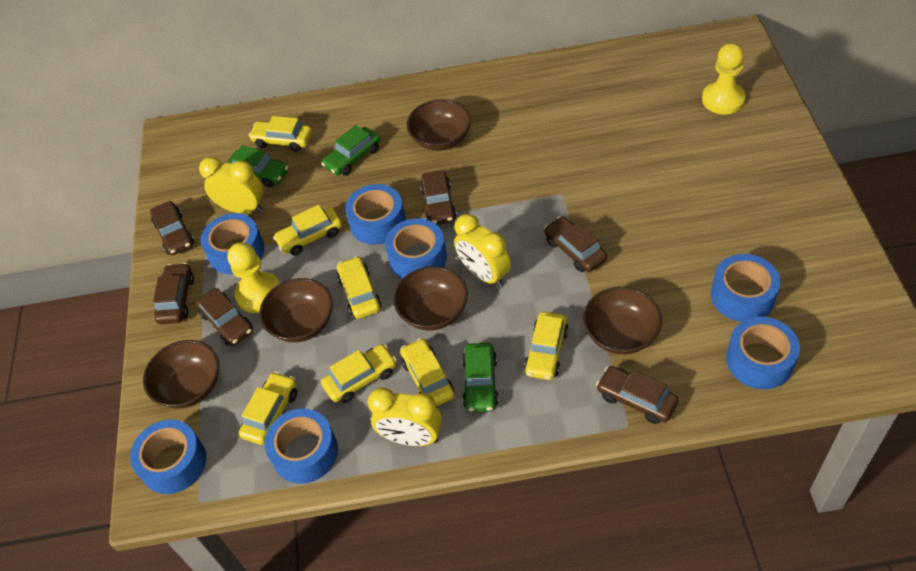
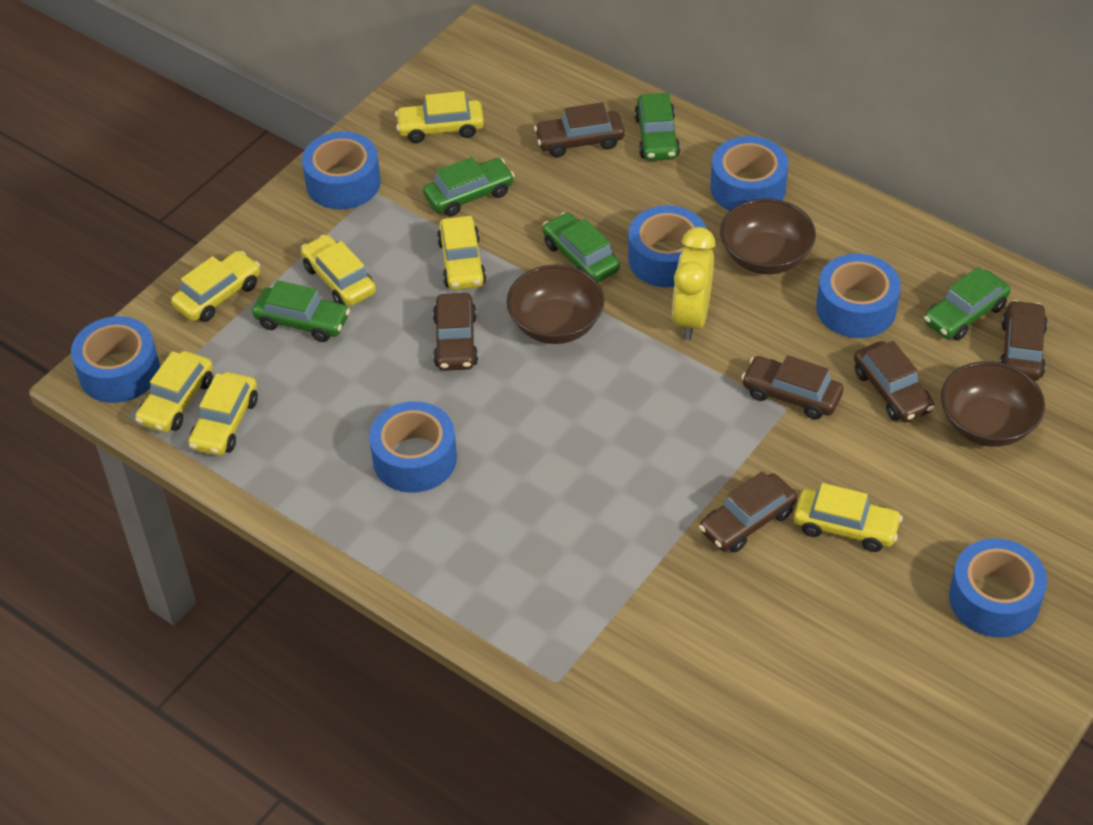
brown bowl: 5 -> 3
green car: 3 -> 5
yellow clock: 3 -> 1
yellow pawn: 2 -> 0

